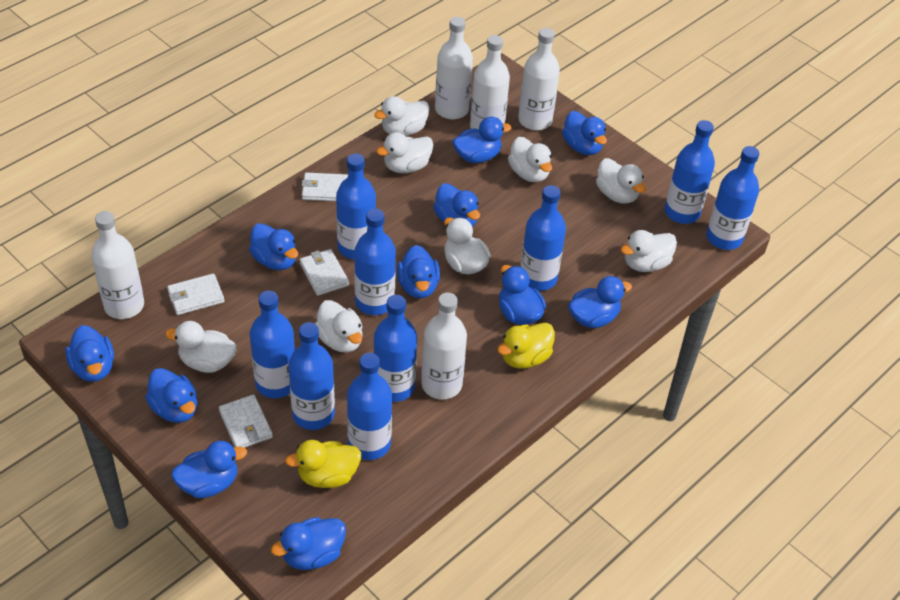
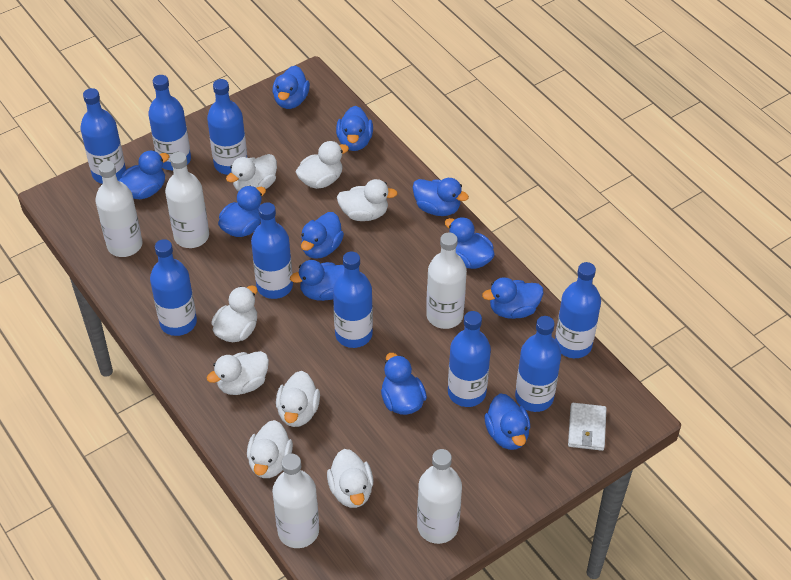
white wallet: 4 -> 1
yellow duck: 2 -> 0

